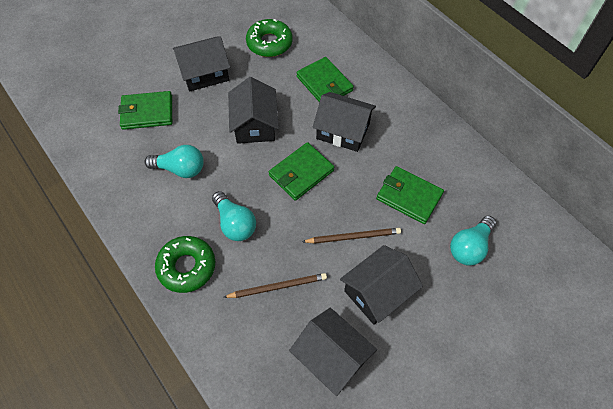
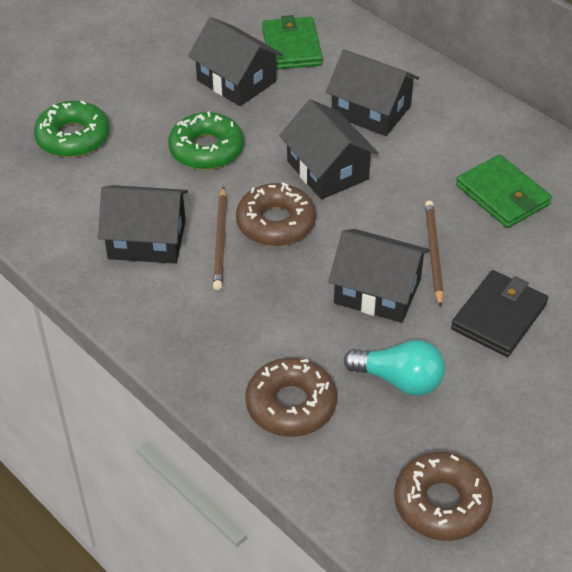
black wallet: 0 -> 1
brown donut: 0 -> 3
green wallet: 4 -> 2
turquoise light bulb: 3 -> 1

